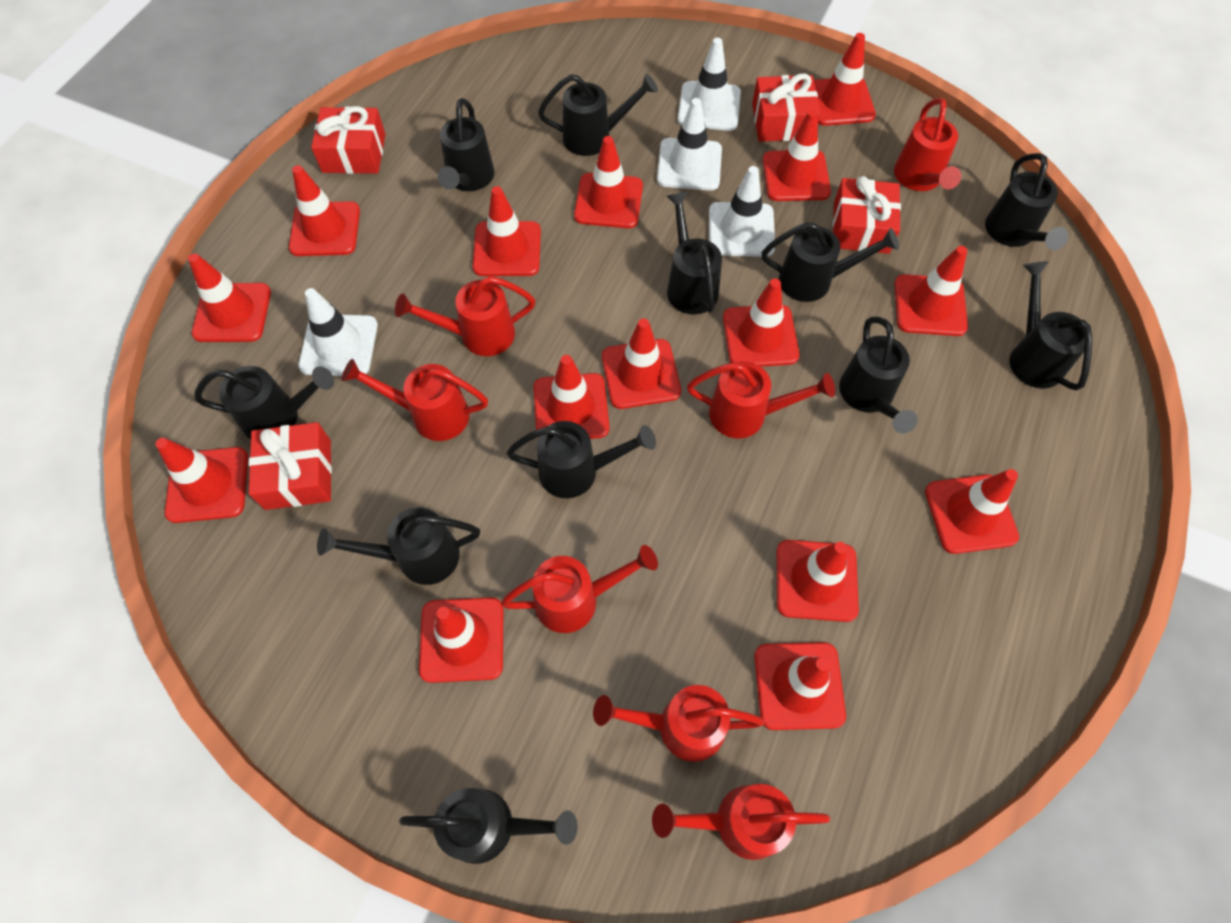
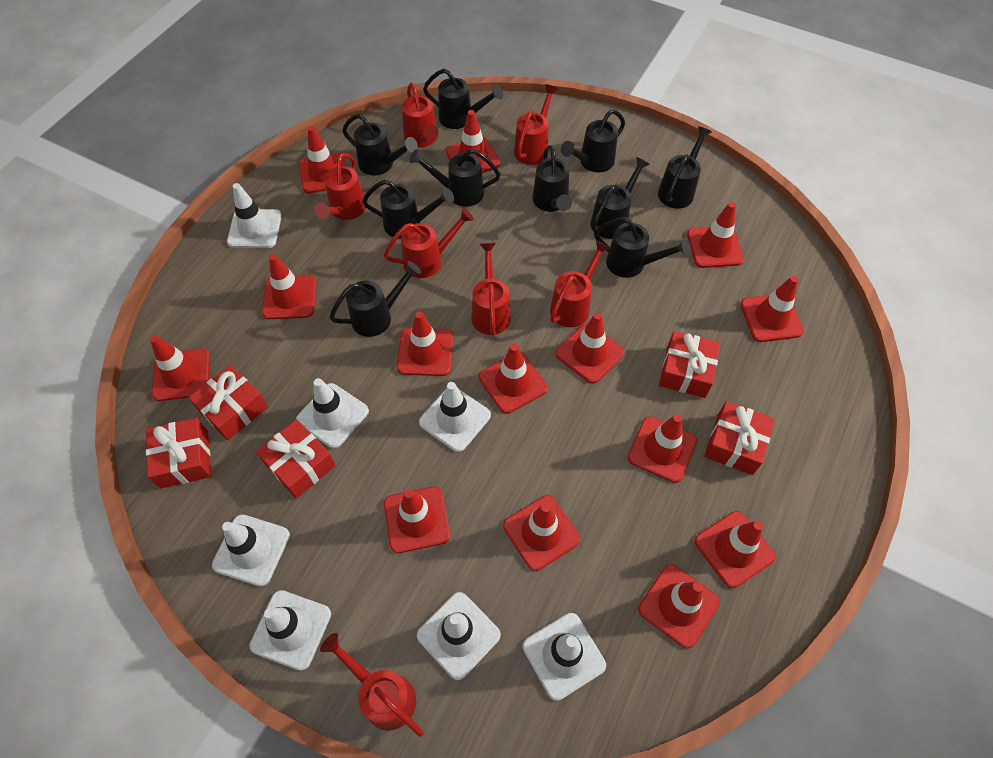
black watering can: 11 -> 10
red gift: 4 -> 5
red traffic cone: 15 -> 14
white traffic cone: 4 -> 7

